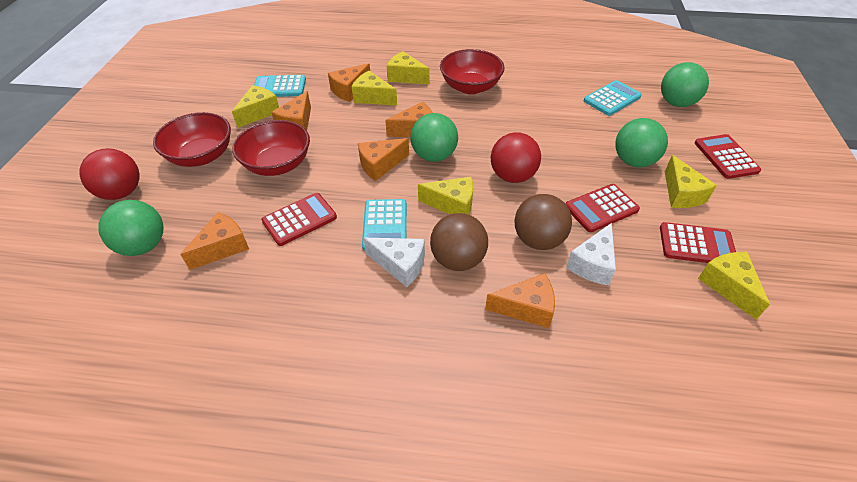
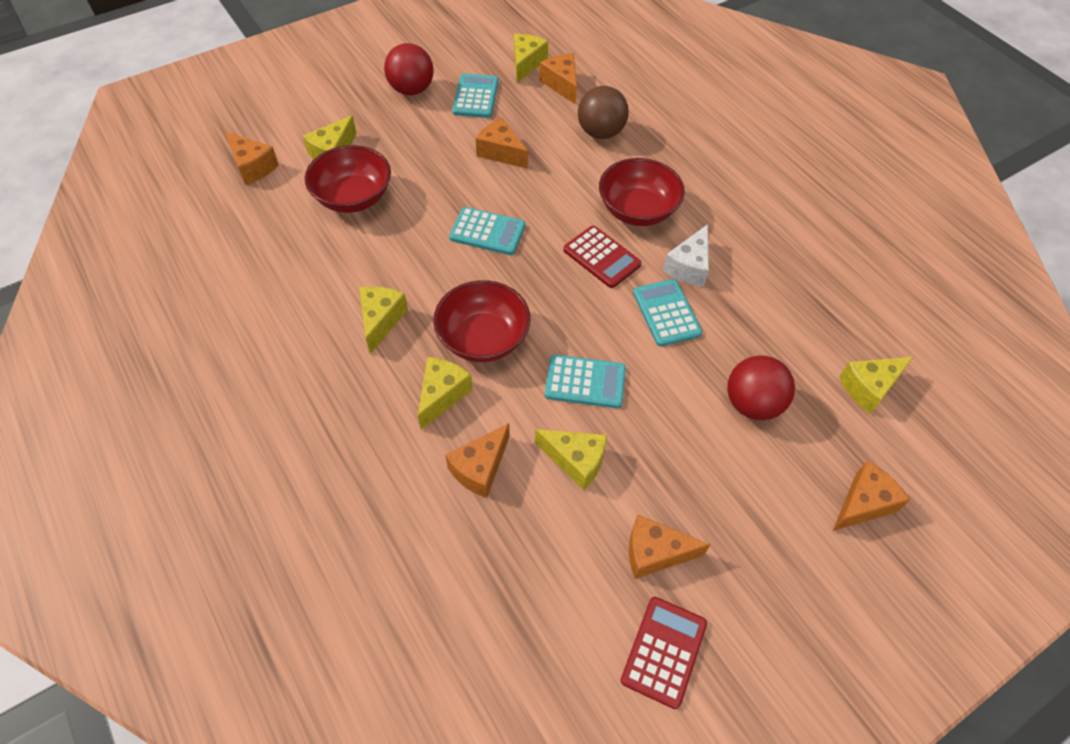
brown ball: 2 -> 1
green ball: 4 -> 0
red calculator: 4 -> 2
turquoise calculator: 3 -> 4
white cheese: 2 -> 1

